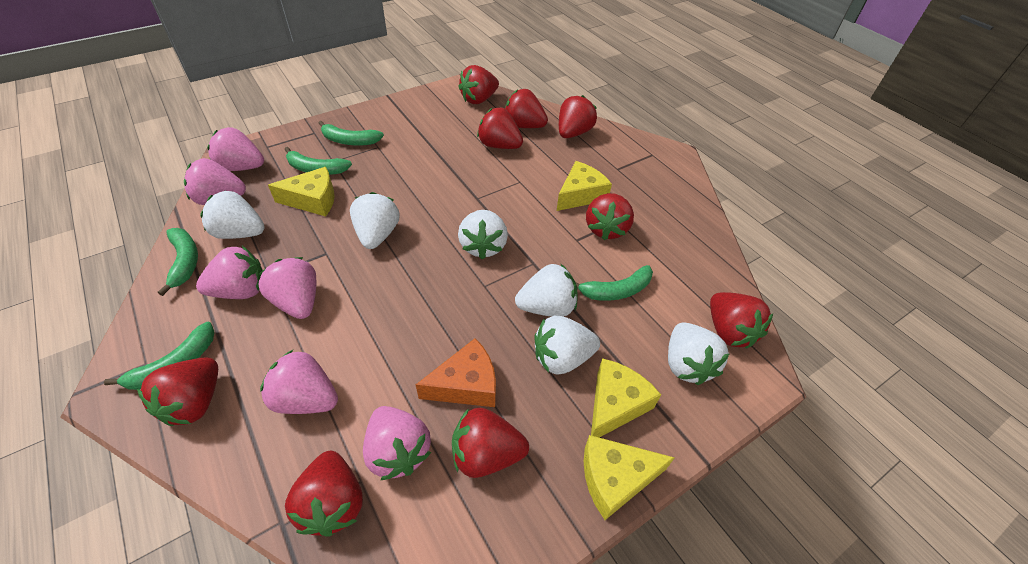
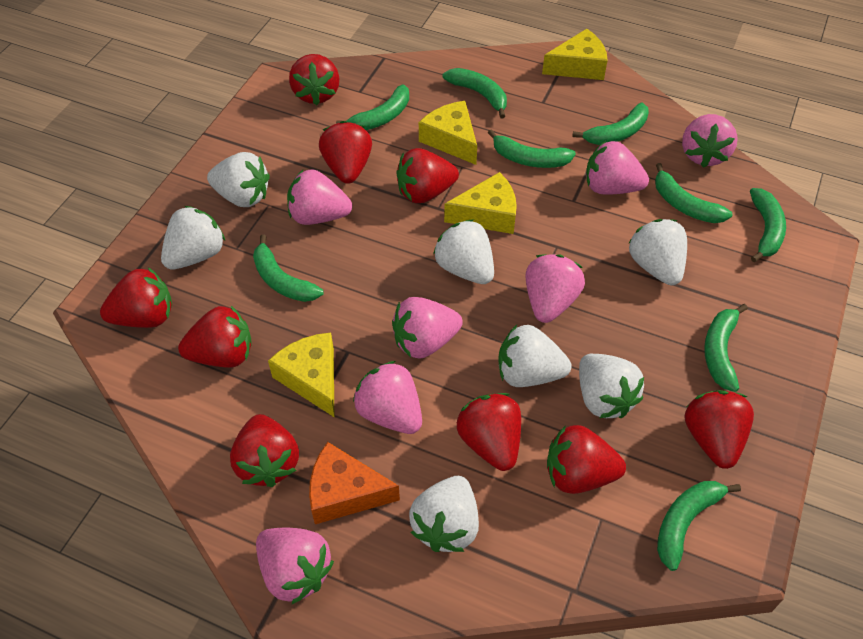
green banana: 5 -> 9
pink strawberry: 6 -> 7
white strawberry: 6 -> 7

